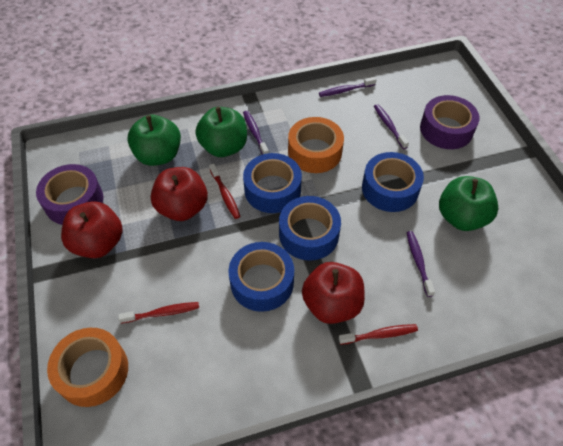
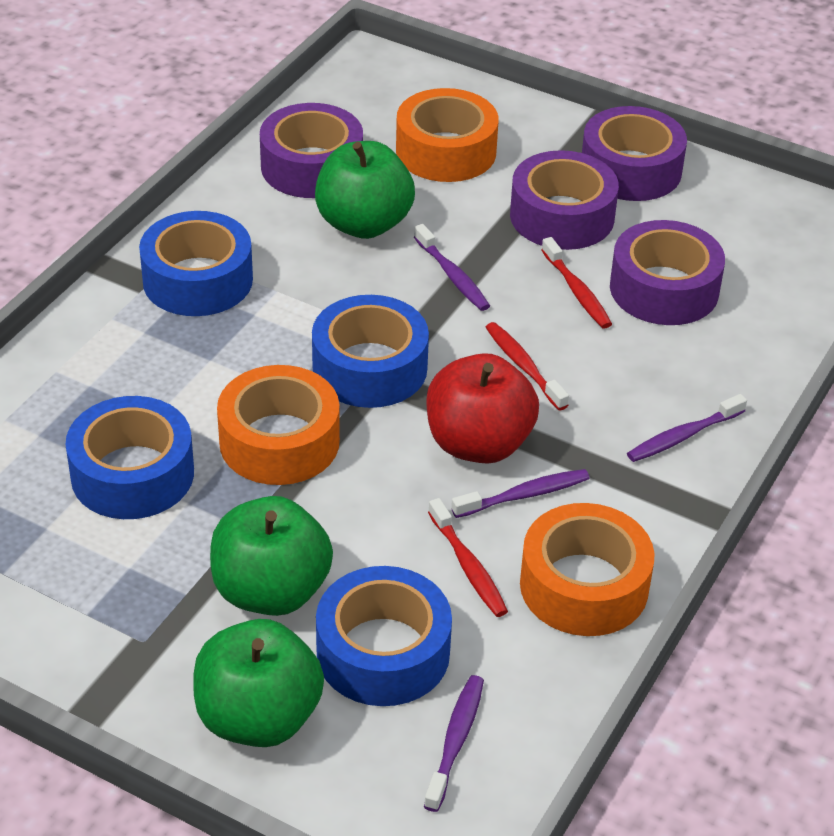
orange tape: 2 -> 3
purple tape: 2 -> 4
red apple: 3 -> 1

